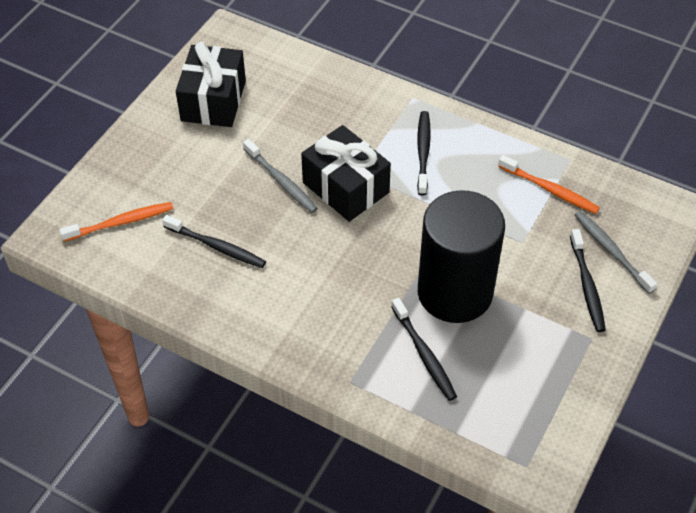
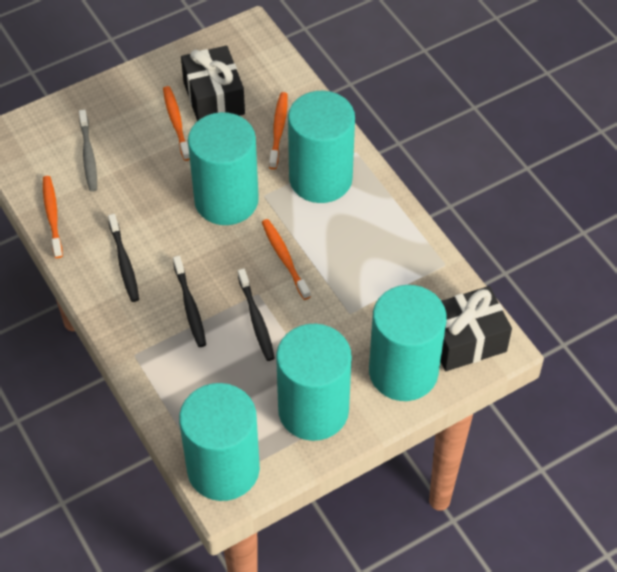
black cylinder: 1 -> 0
black toothbrush: 4 -> 3
grey toothbrush: 2 -> 1
orange toothbrush: 2 -> 4
turquoise cylinder: 0 -> 5

